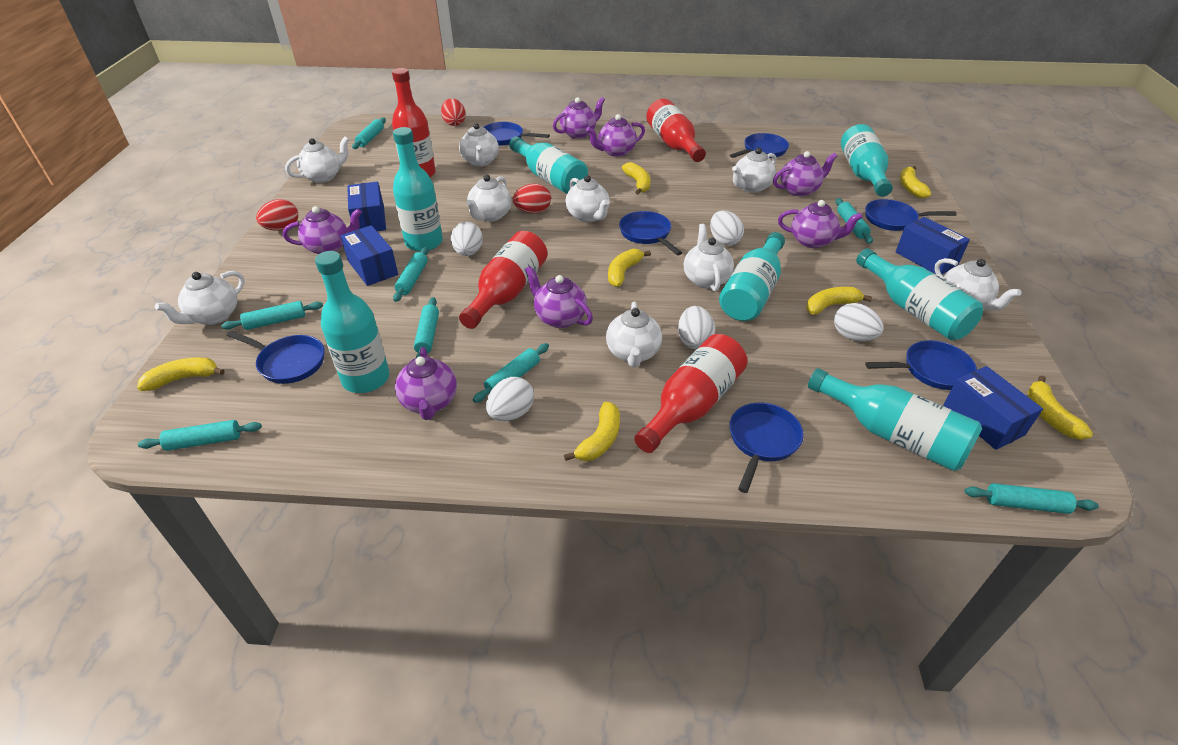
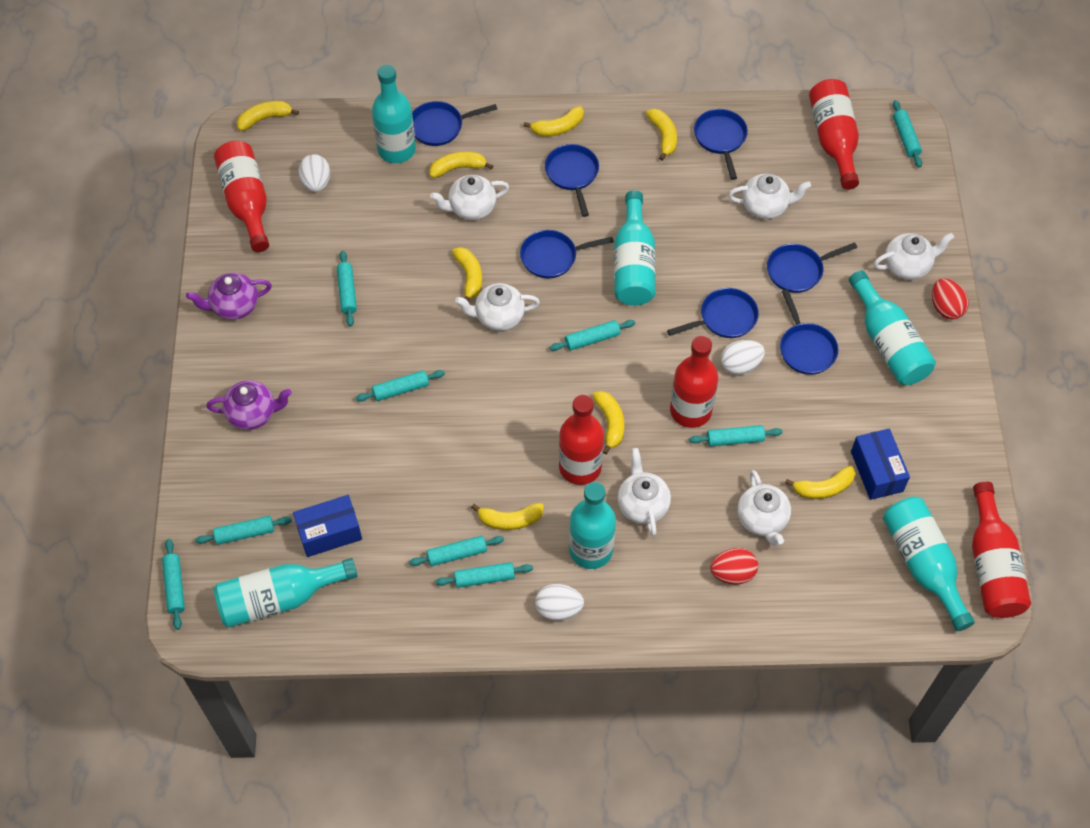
blue box: 4 -> 2
purple teapot: 7 -> 2
red bottle: 4 -> 5
red egg: 3 -> 2
turquoise bottle: 7 -> 6
turquoise rolling pin: 8 -> 9
white egg: 5 -> 3
white teapot: 9 -> 6
yellow banana: 7 -> 8

